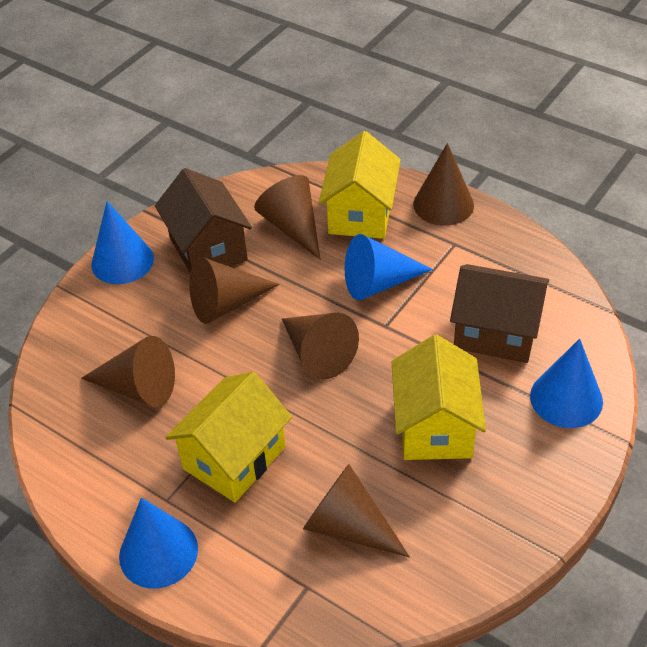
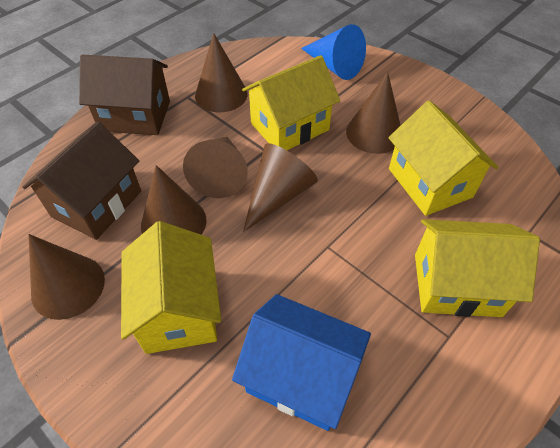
blue cone: 4 -> 1
blue house: 0 -> 1
yellow house: 3 -> 4

